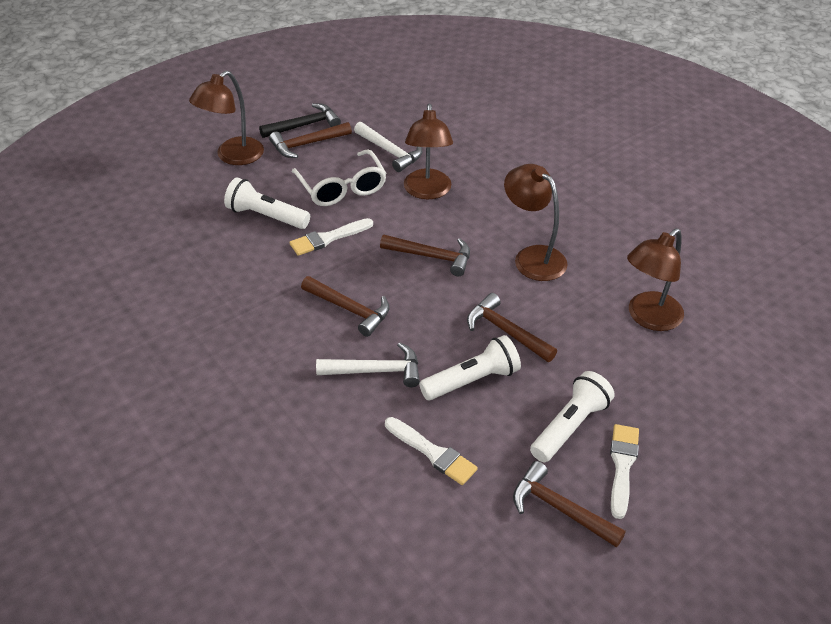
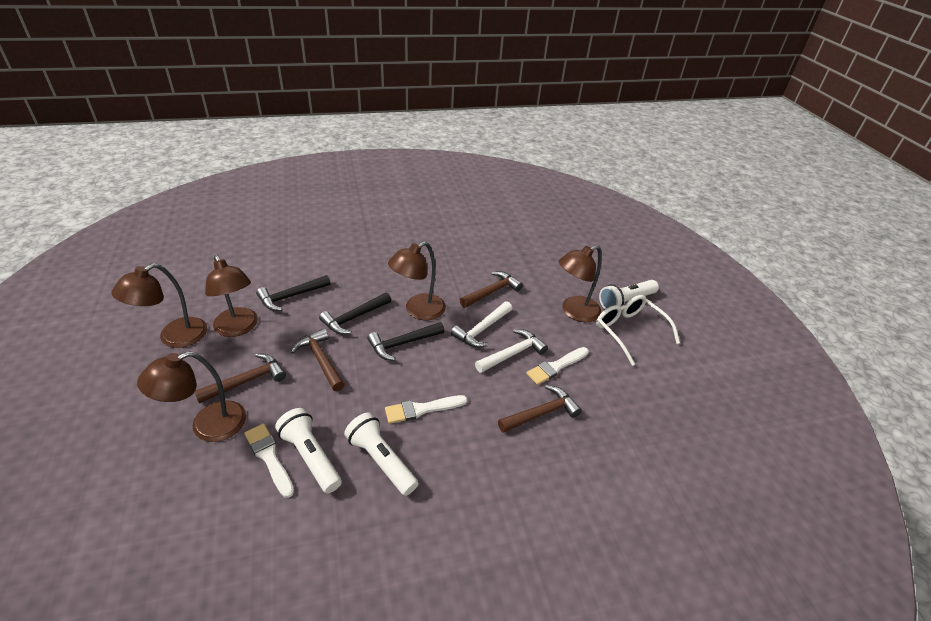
black hammer: 1 -> 3
brown hammer: 5 -> 4
brown lamp: 4 -> 5

